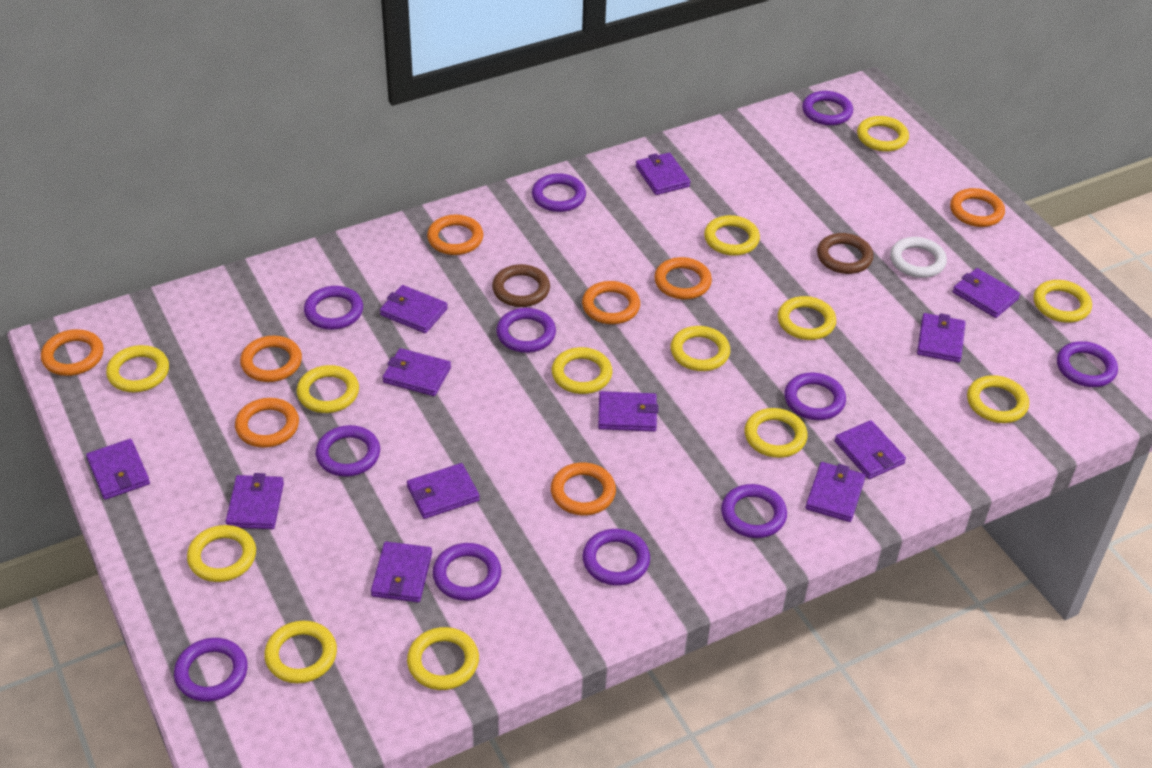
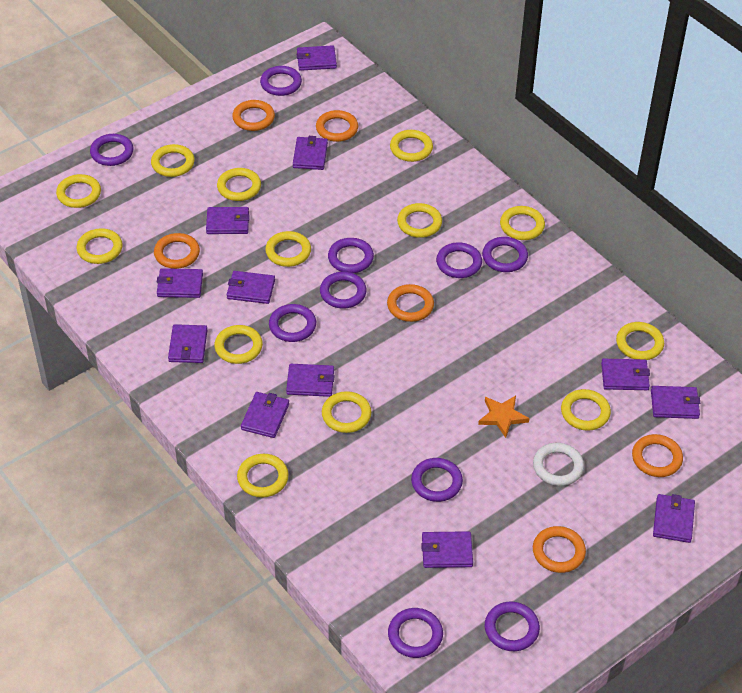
brown ring: 2 -> 0
orange ring: 8 -> 6
orange star: 0 -> 1
purple ring: 11 -> 10

